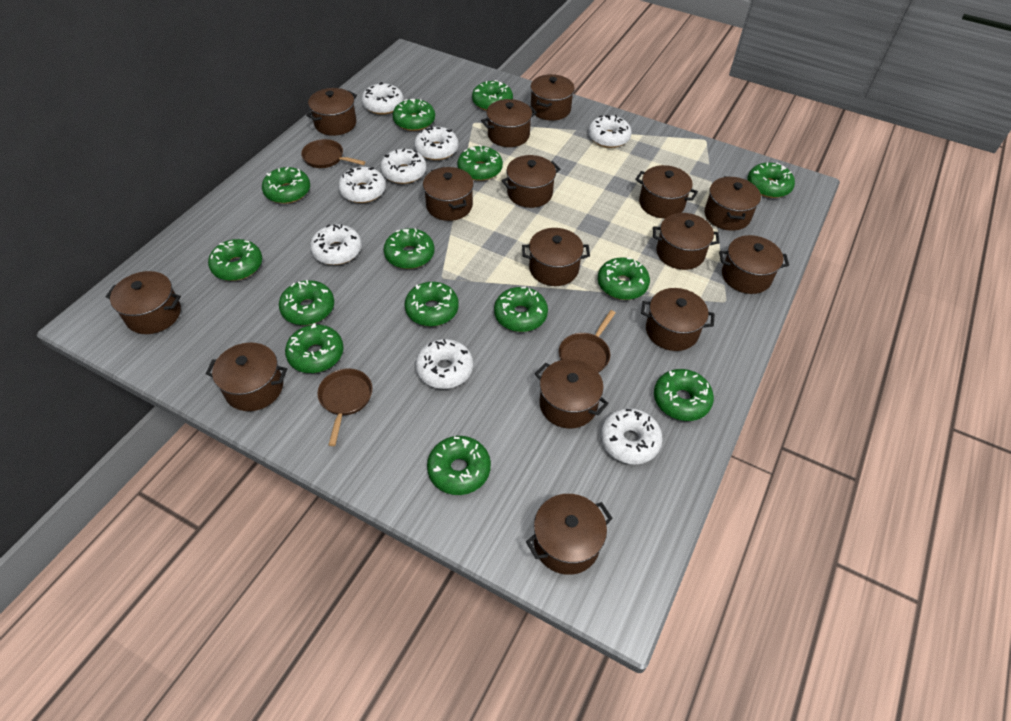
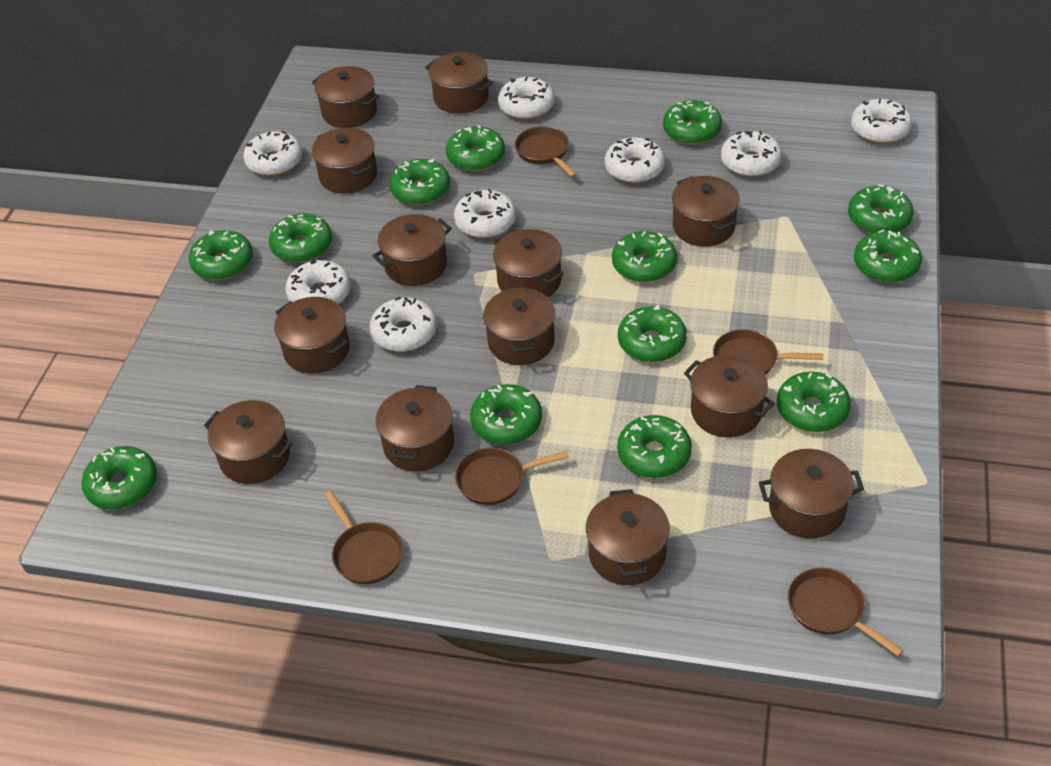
brown pan: 3 -> 5
brown pot: 15 -> 13
green donut: 14 -> 13

